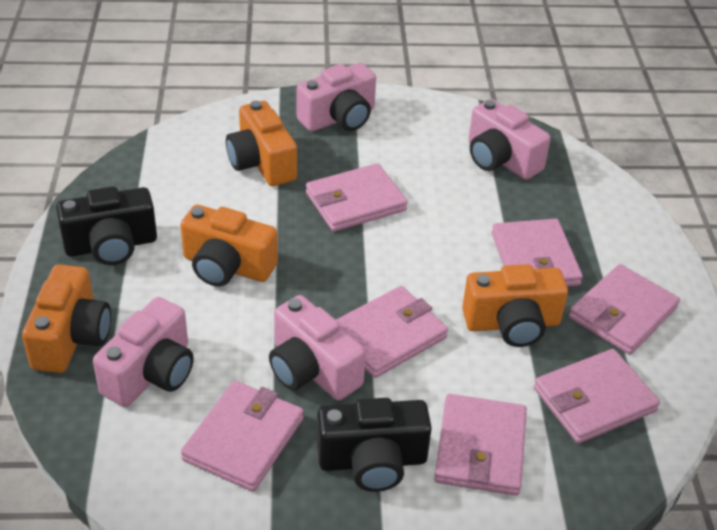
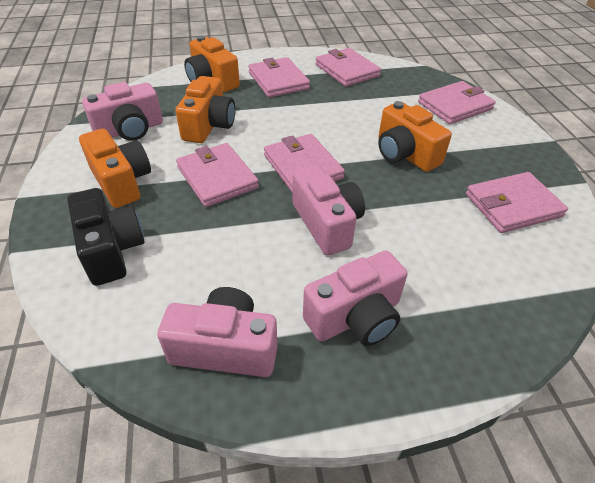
black camera: 2 -> 1
pink wallet: 7 -> 6

